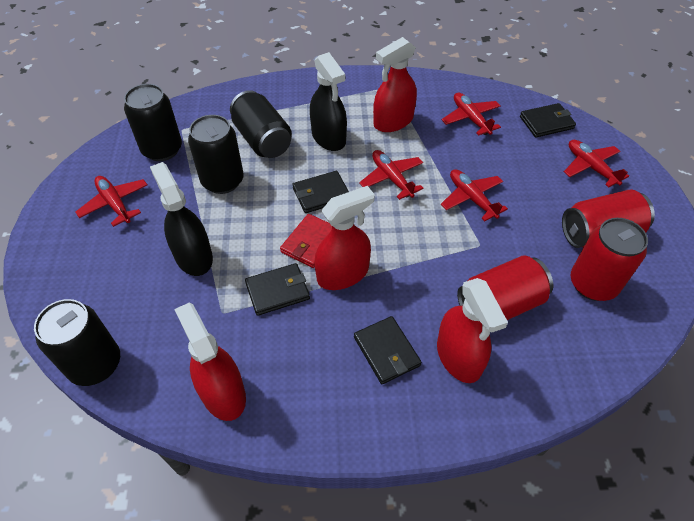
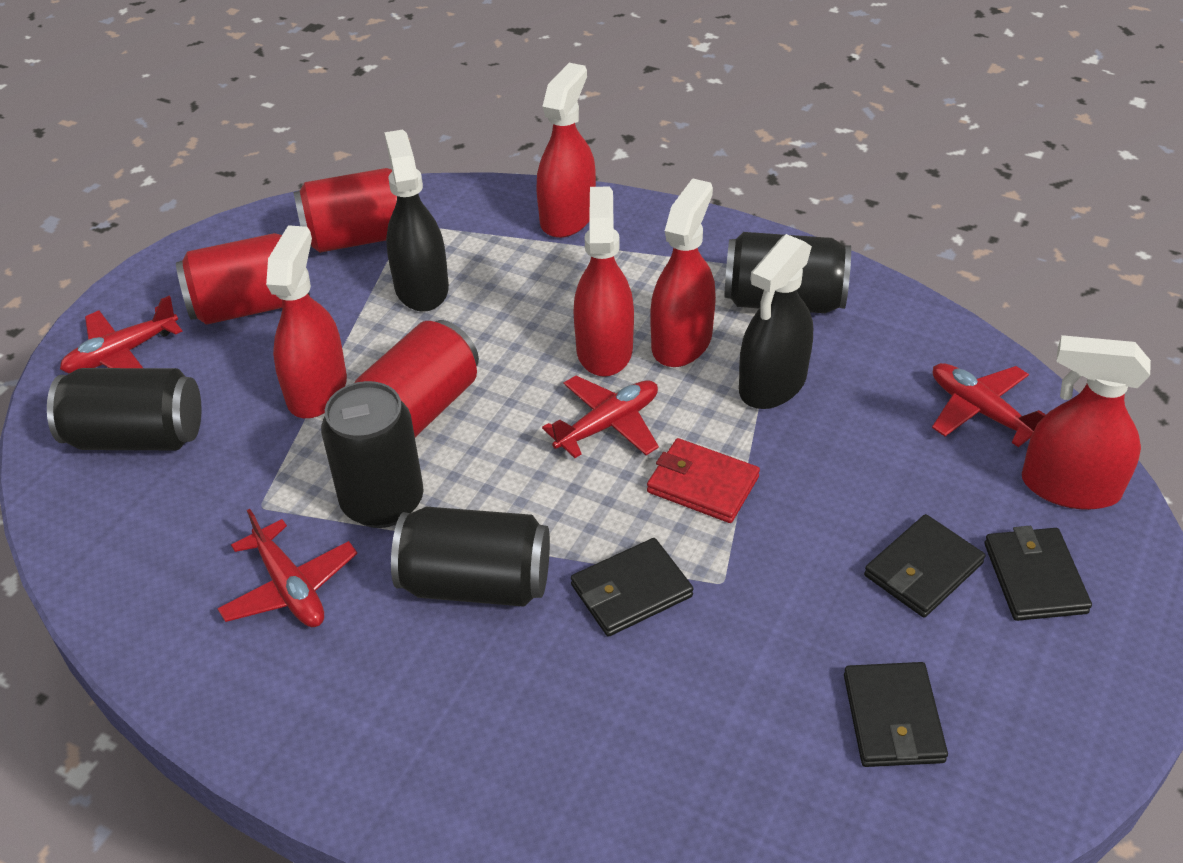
red plane: 5 -> 4
red spray bottle: 4 -> 5

